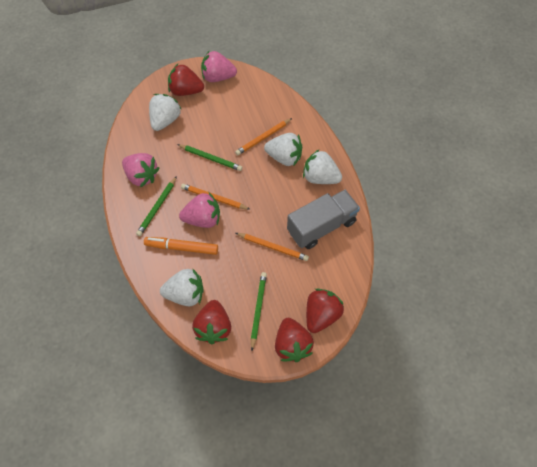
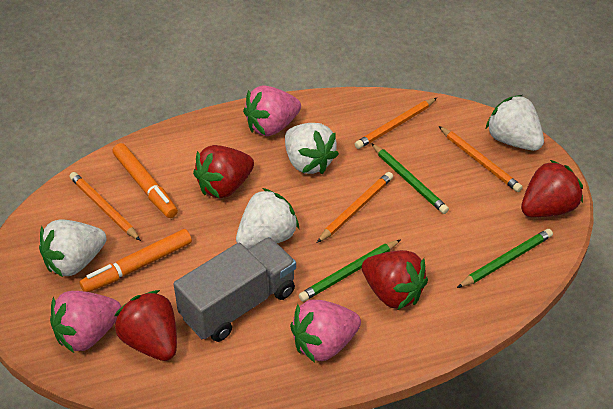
orange marker: 1 -> 2
orange pencil: 3 -> 4

